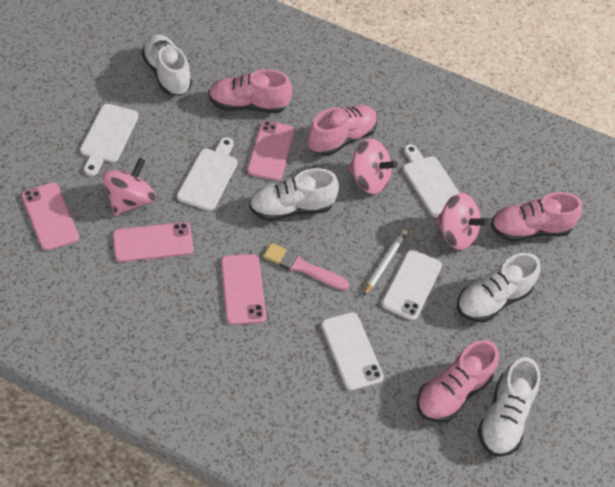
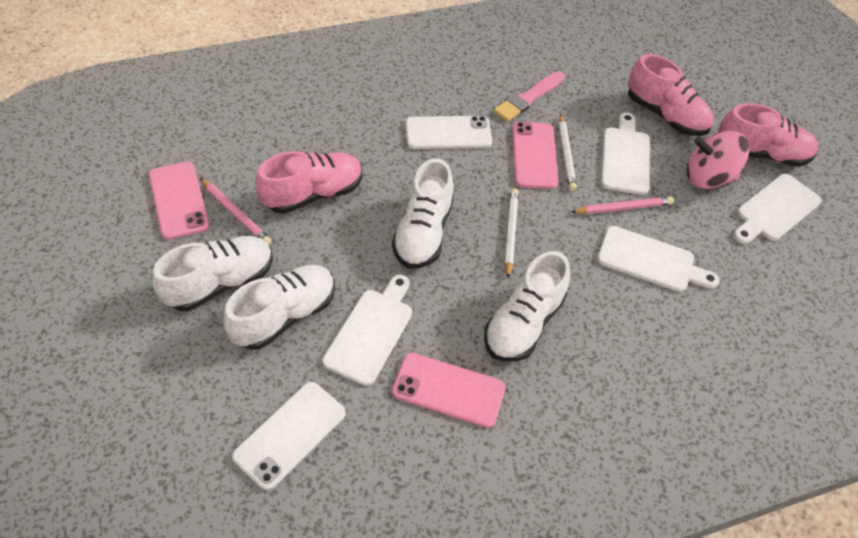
pink pencil: 0 -> 2
pink phone: 4 -> 3
pink shoe: 4 -> 3
pink spinning top: 3 -> 1
white cutting board: 3 -> 4
white pencil: 1 -> 2

